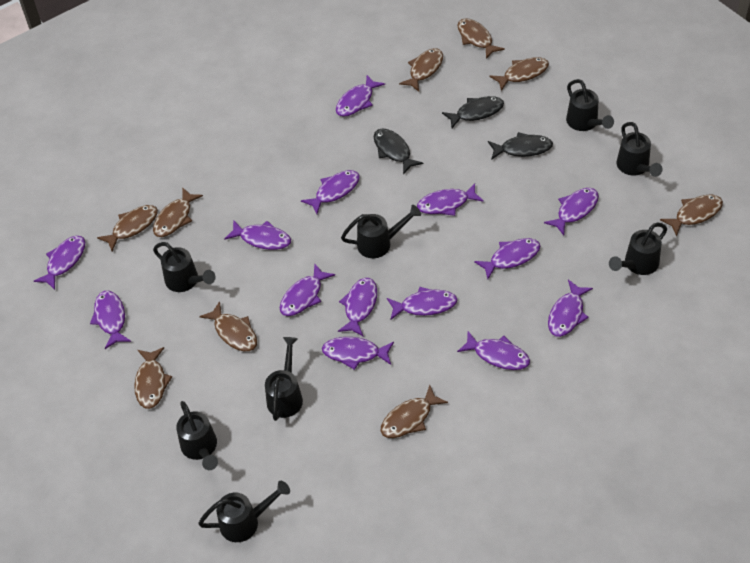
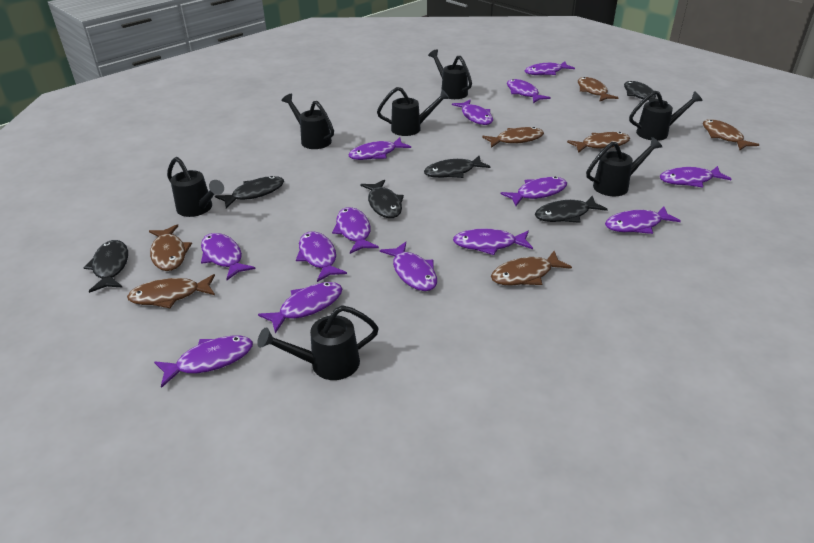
black fish: 3 -> 6
black watering can: 8 -> 7
brown fish: 9 -> 7

